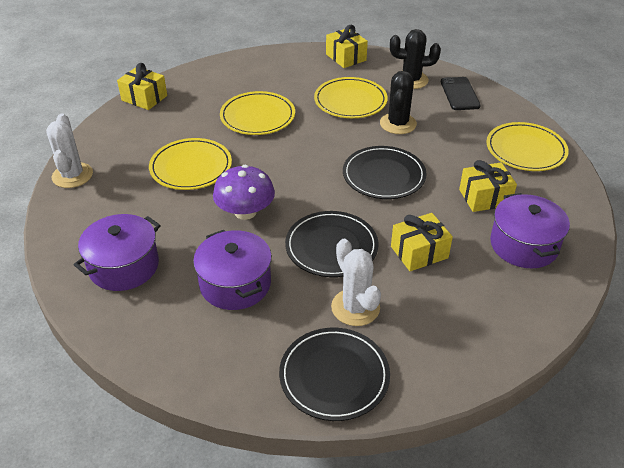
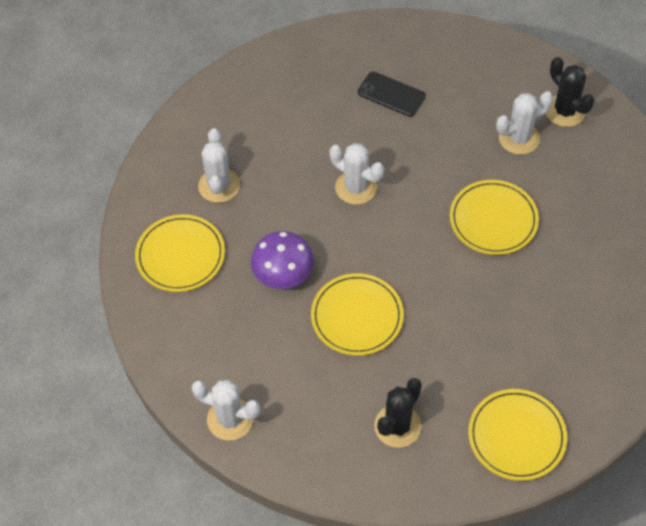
black plate: 3 -> 0
purple pot: 3 -> 0
white cactus: 2 -> 4
yellow gift: 4 -> 0

